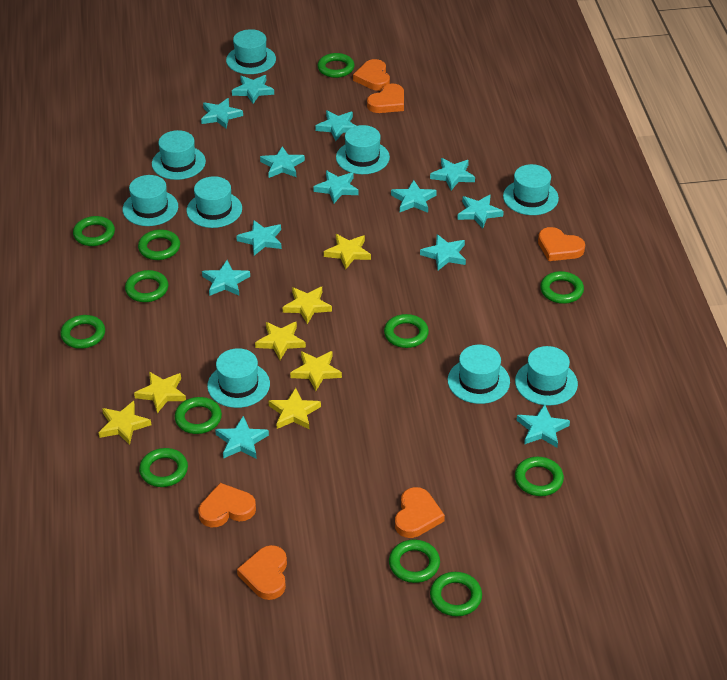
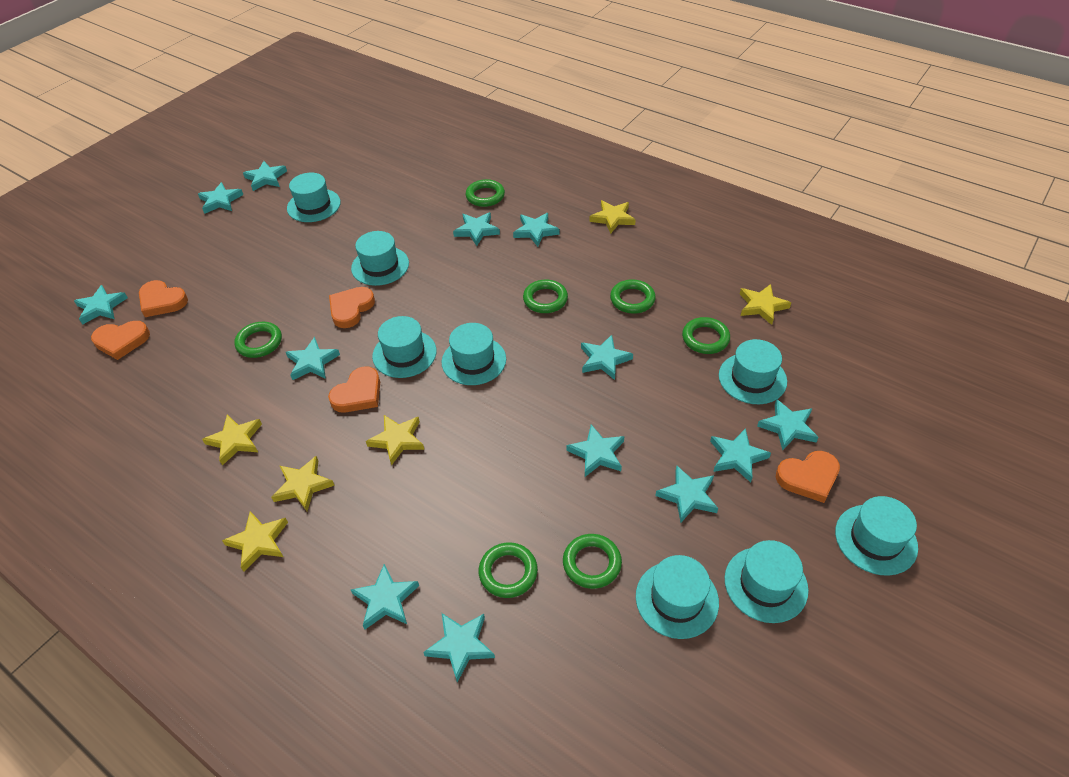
green ring: 12 -> 7
orange heart: 6 -> 5
turquoise hat: 9 -> 8
yellow star: 7 -> 6

